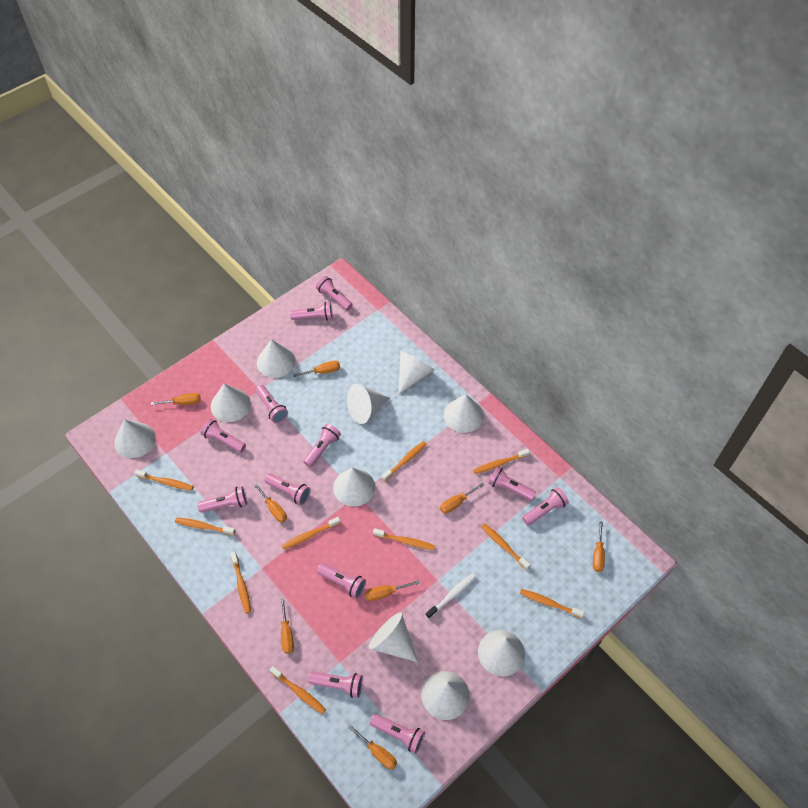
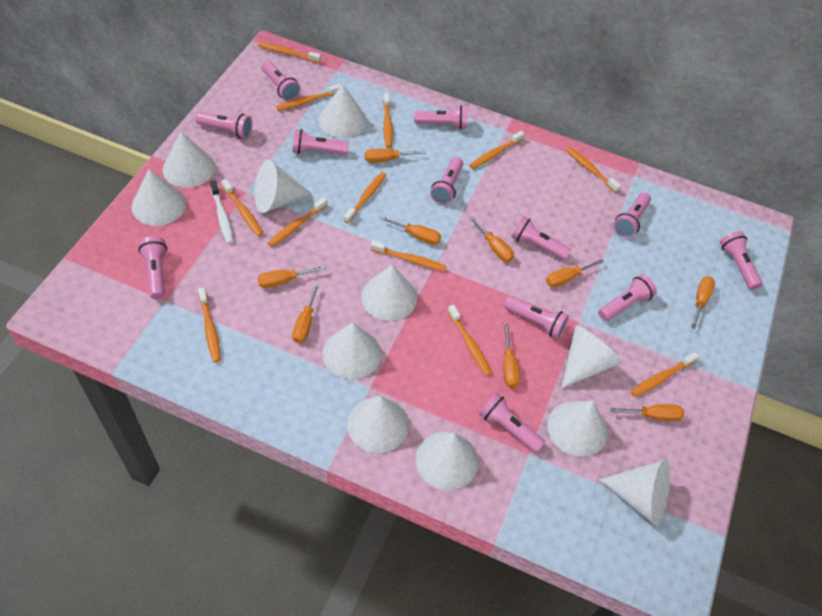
orange screwdriver: 8 -> 9
orange toothbrush: 10 -> 12
white cone: 10 -> 11

